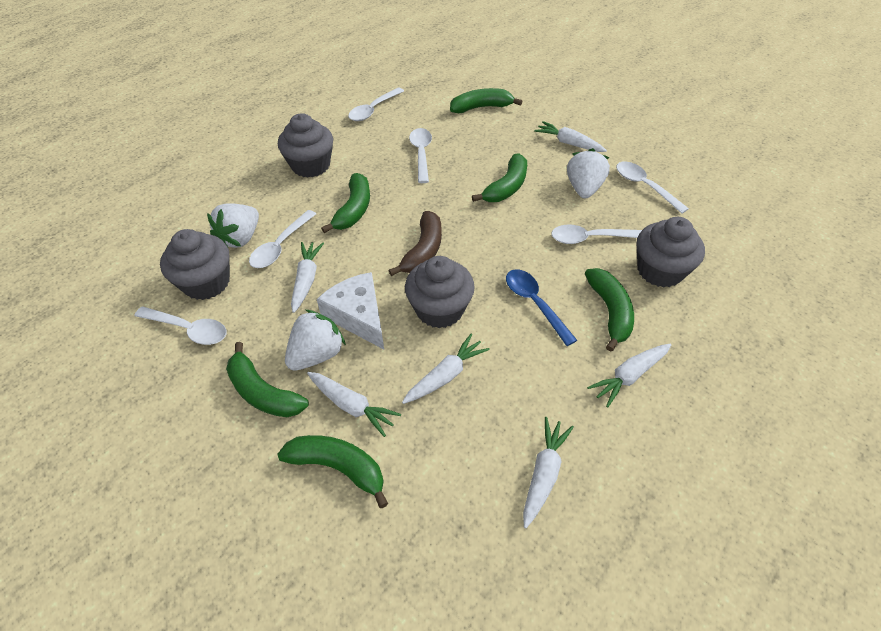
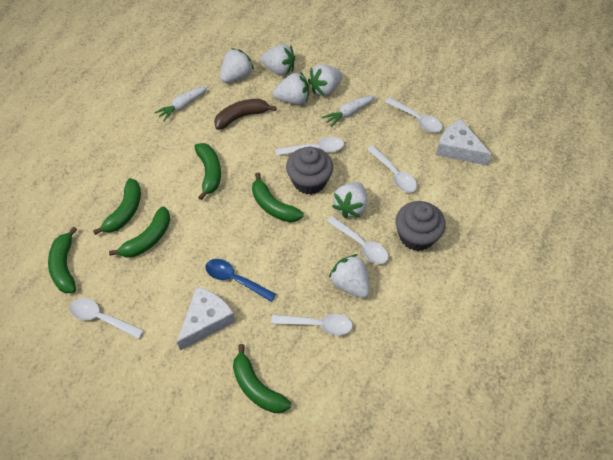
grey cupcake: 4 -> 2
white carrot: 6 -> 2
white cheese: 1 -> 2
white strawberry: 3 -> 6

